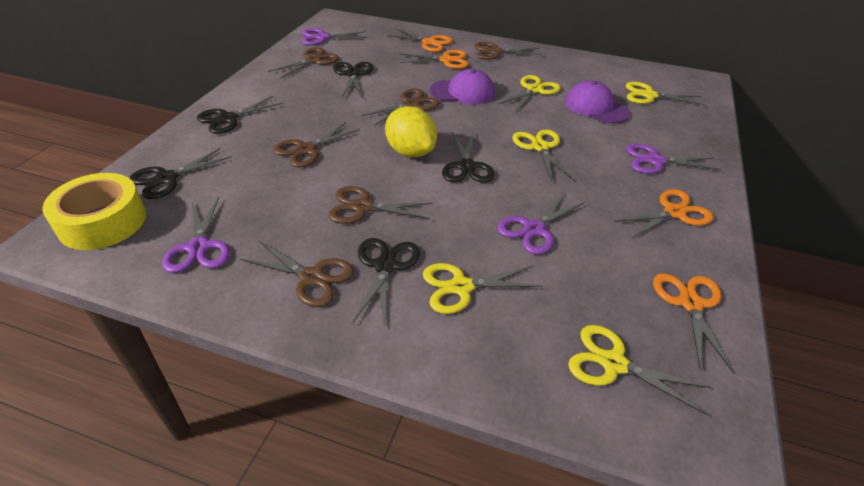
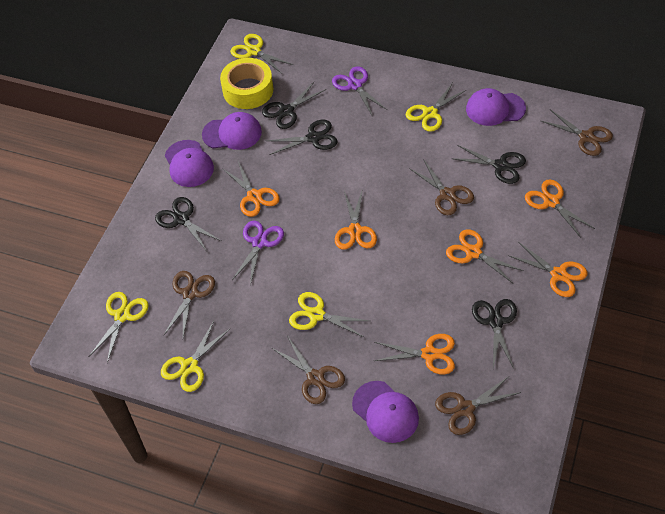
brown scissors: 6 -> 5
orange scissors: 4 -> 6
purple cap: 2 -> 4
purple scissors: 4 -> 2
yellow lemon: 1 -> 0

